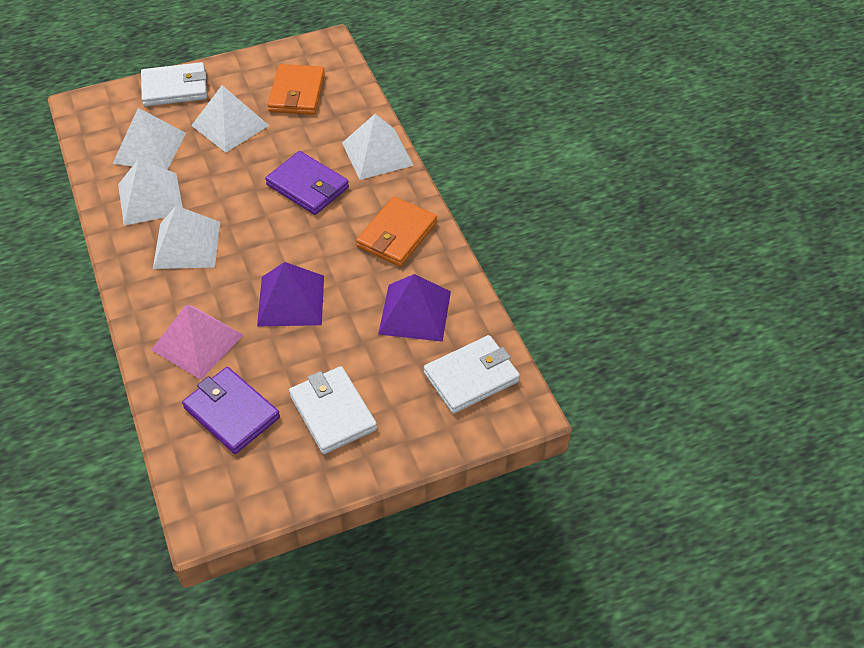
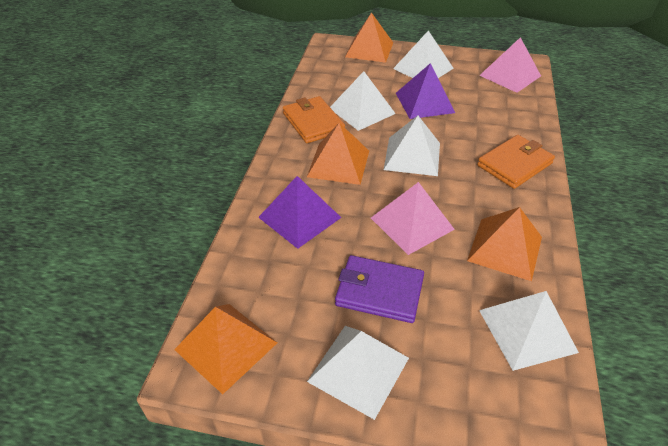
orange pyramid: 0 -> 4
pink pyramid: 1 -> 2
purple wallet: 2 -> 1
white wallet: 3 -> 0

